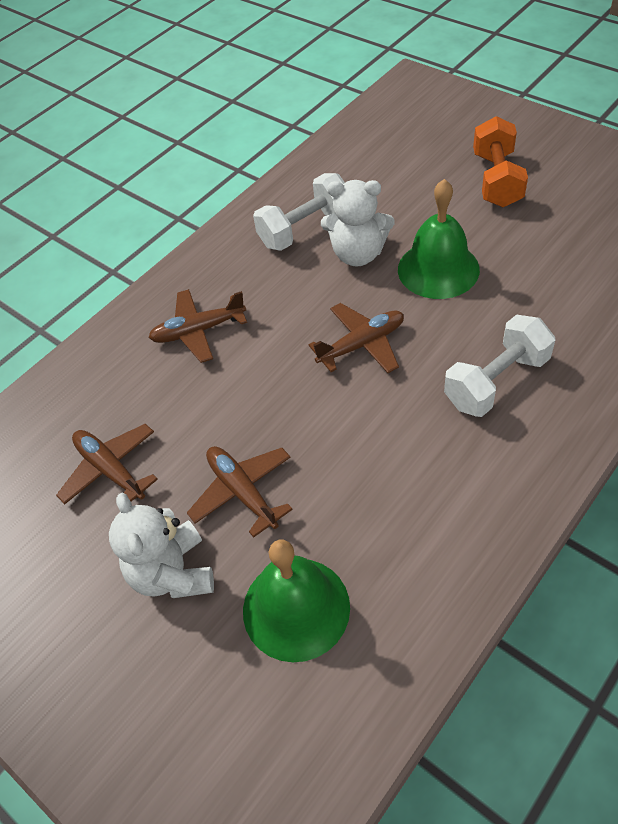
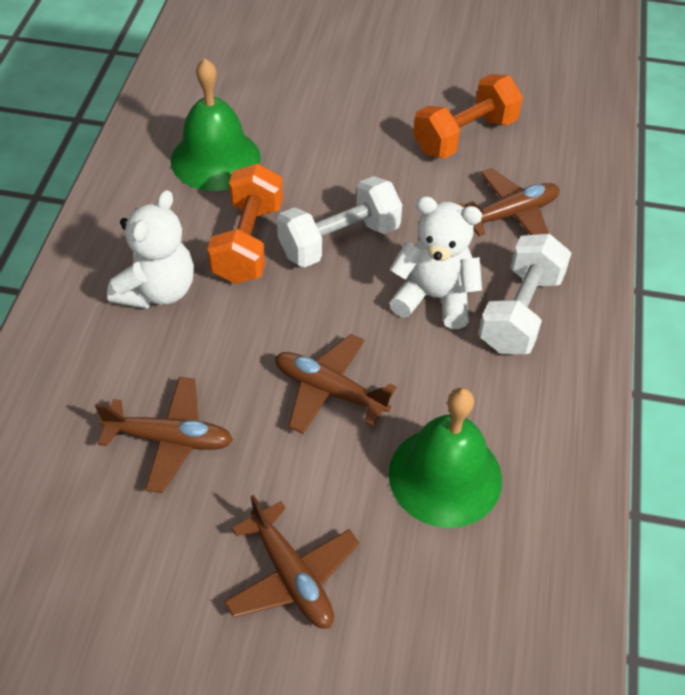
orange dumbbell: 1 -> 2

